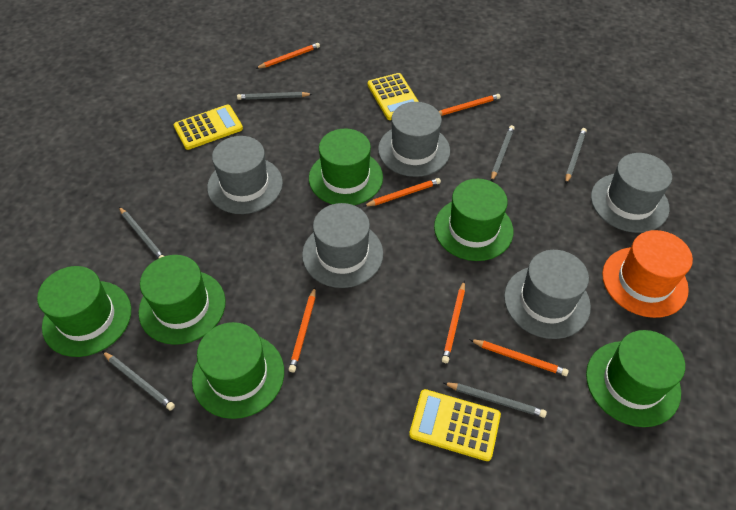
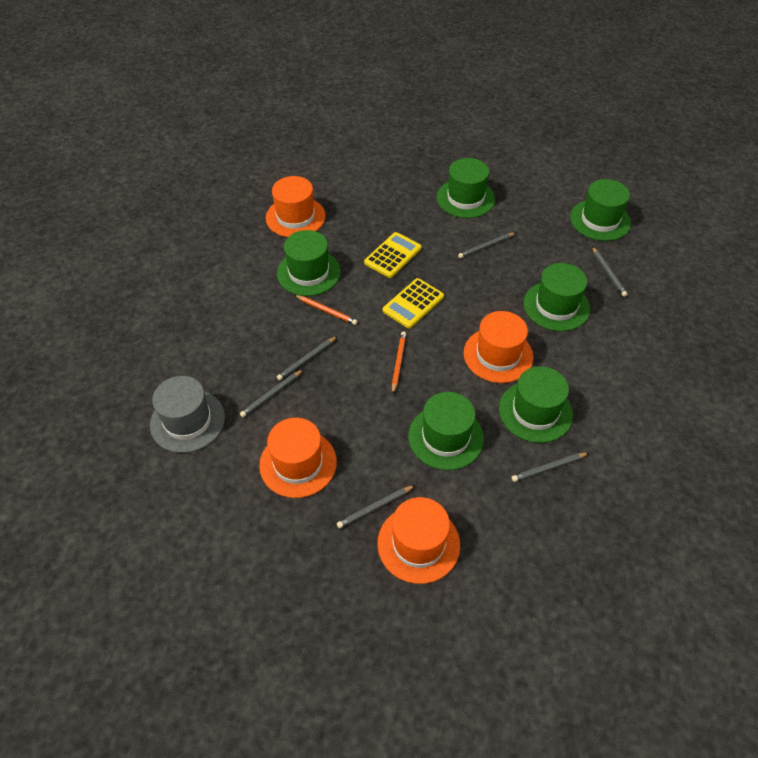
grey hat: 5 -> 1
orange hat: 1 -> 4
orange pencil: 6 -> 2
yellow calculator: 3 -> 2

